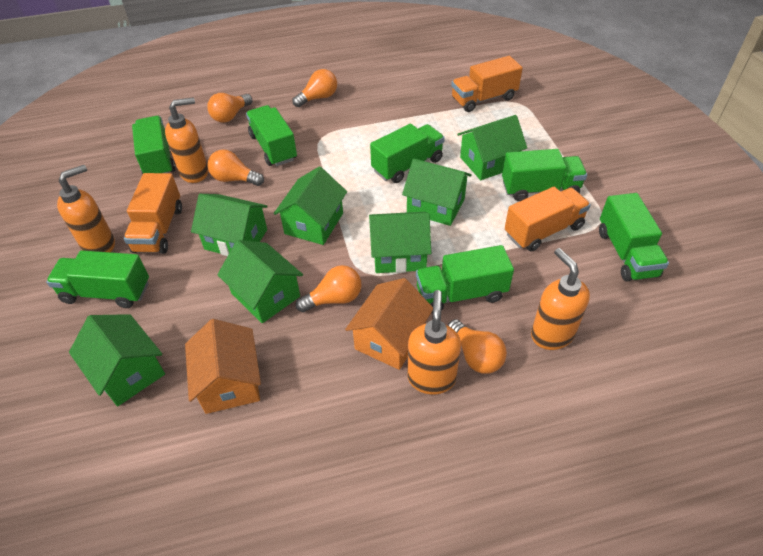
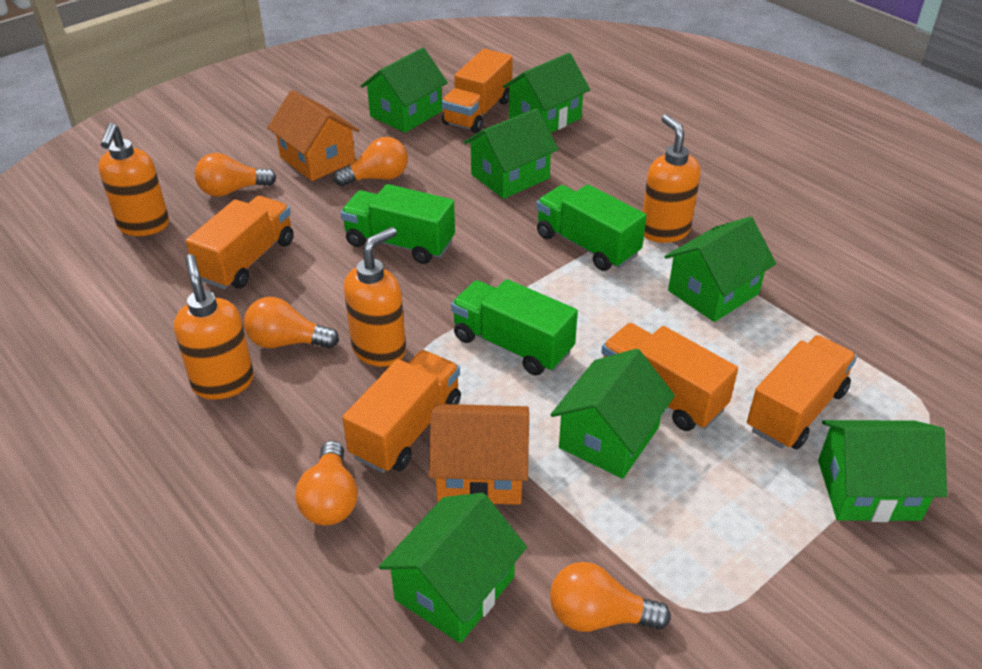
green truck: 7 -> 3
orange truck: 3 -> 5

